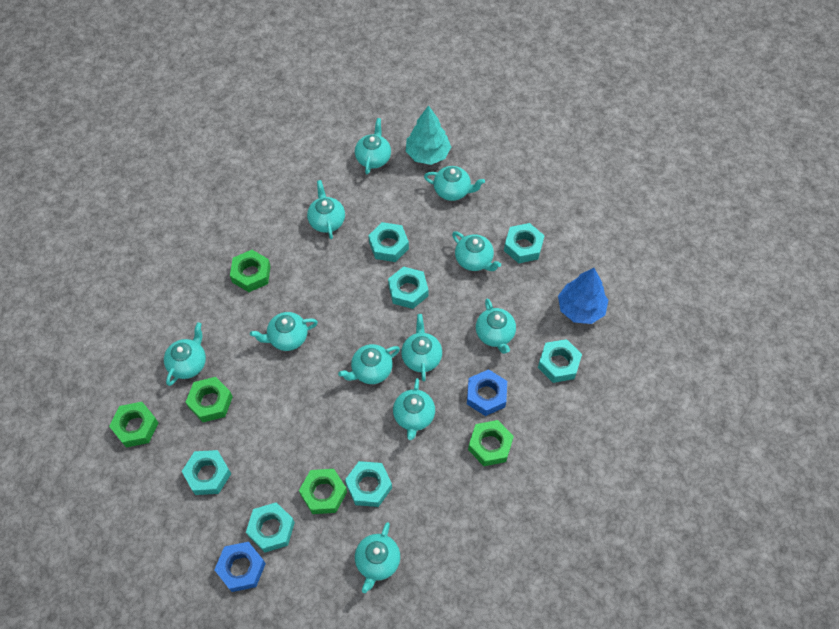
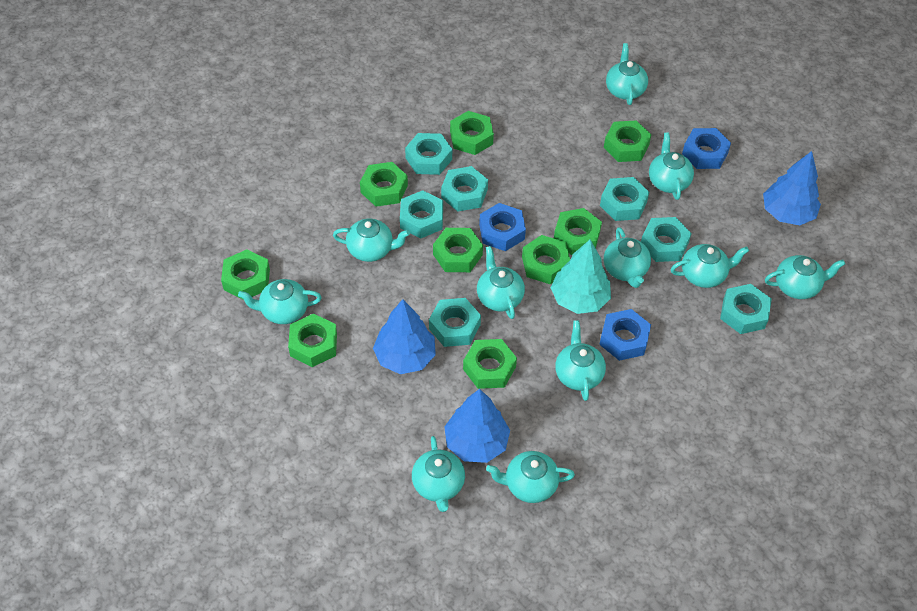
blue nut: 2 -> 3
blue tree: 1 -> 3
green nut: 5 -> 9

